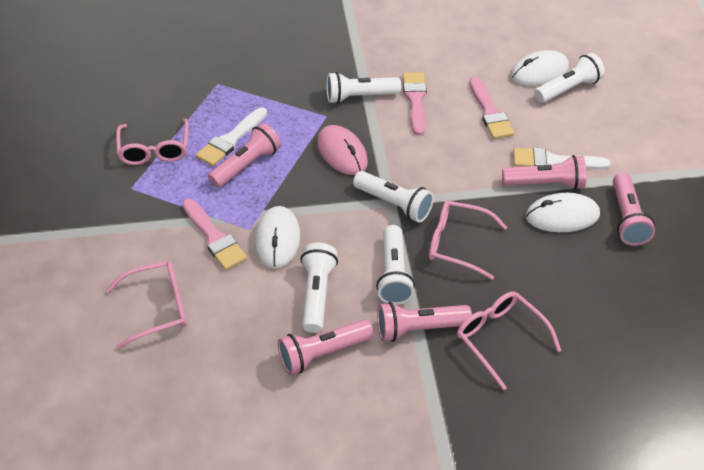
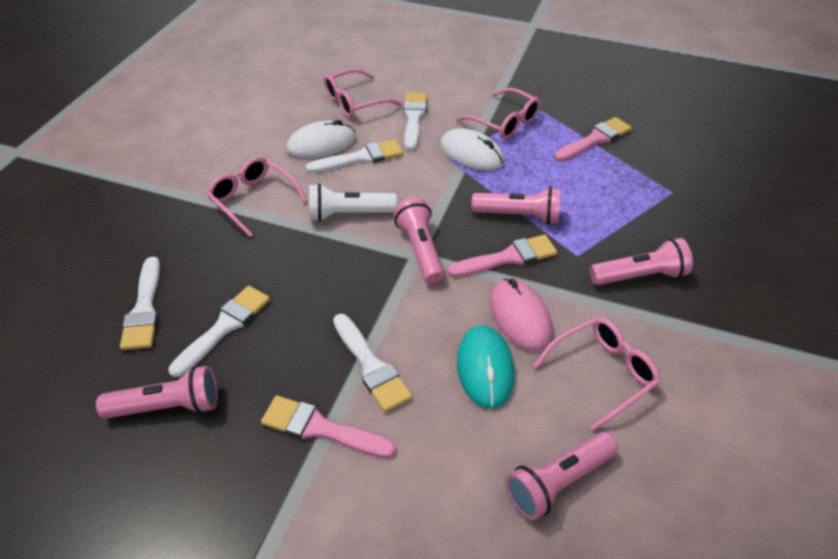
turquoise mouse: 0 -> 1
white brush: 2 -> 5
white flashlight: 5 -> 1
white mouse: 3 -> 2

